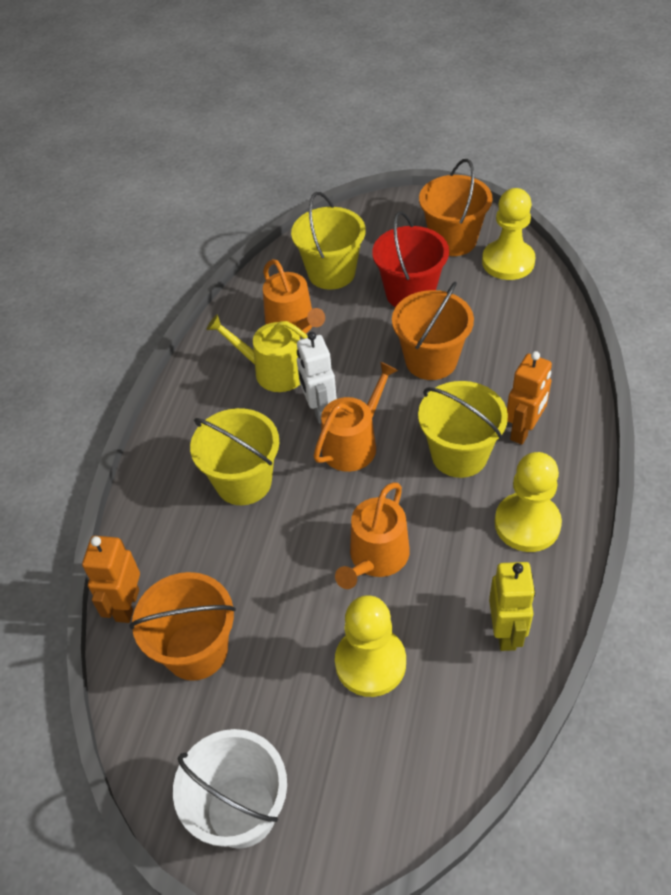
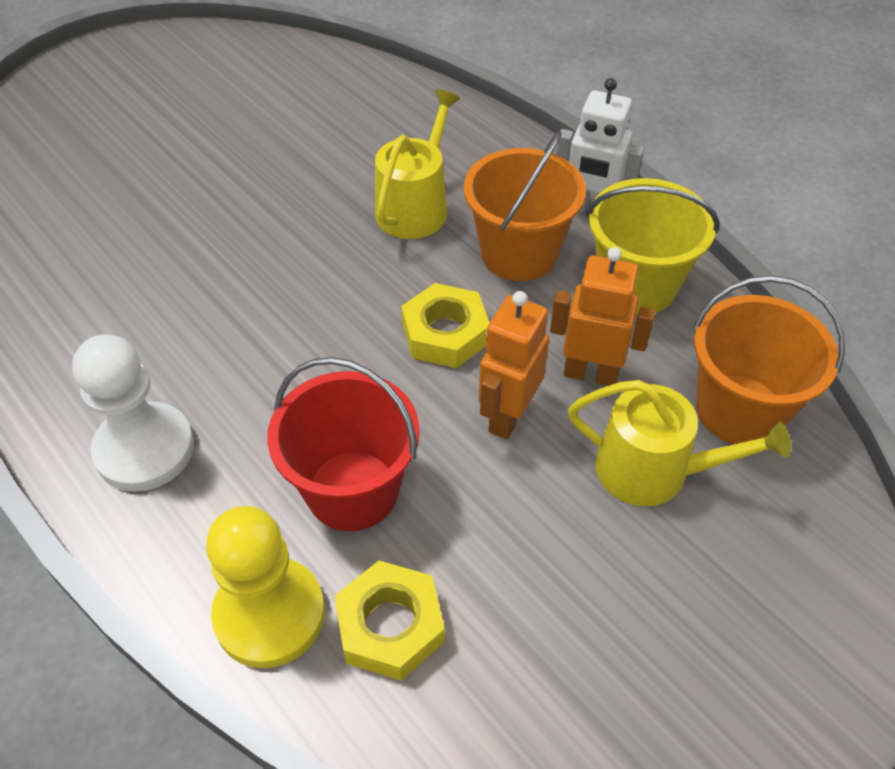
orange bucket: 3 -> 2
orange watering can: 3 -> 0
white bucket: 1 -> 0
white pawn: 0 -> 1
yellow bucket: 3 -> 1
yellow nut: 0 -> 2
yellow pawn: 3 -> 1
yellow robot: 1 -> 0
yellow watering can: 1 -> 2

